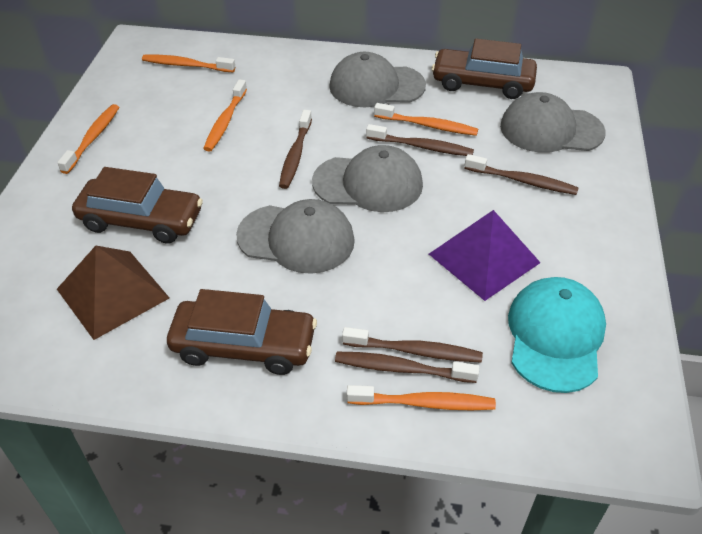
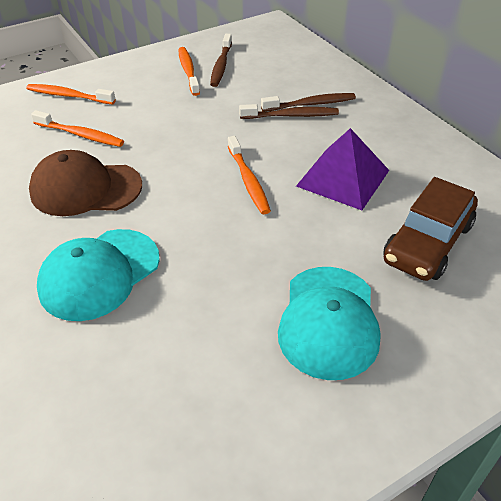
brown cap: 0 -> 1
brown car: 3 -> 1
brown pyramid: 1 -> 0
brown toothbrush: 5 -> 3
grey cap: 4 -> 0
orange toothbrush: 5 -> 4
turquoise cap: 1 -> 2

